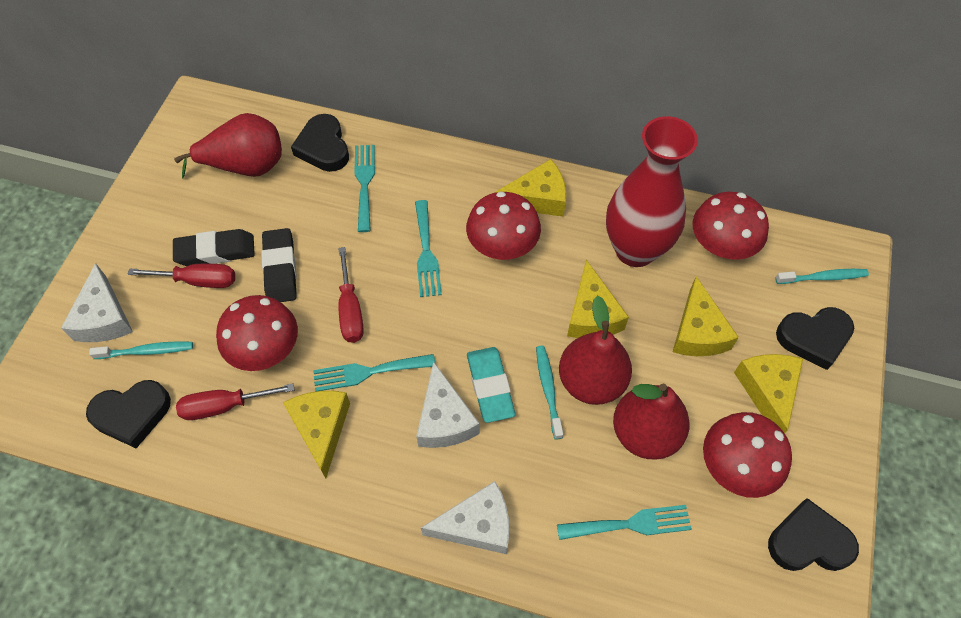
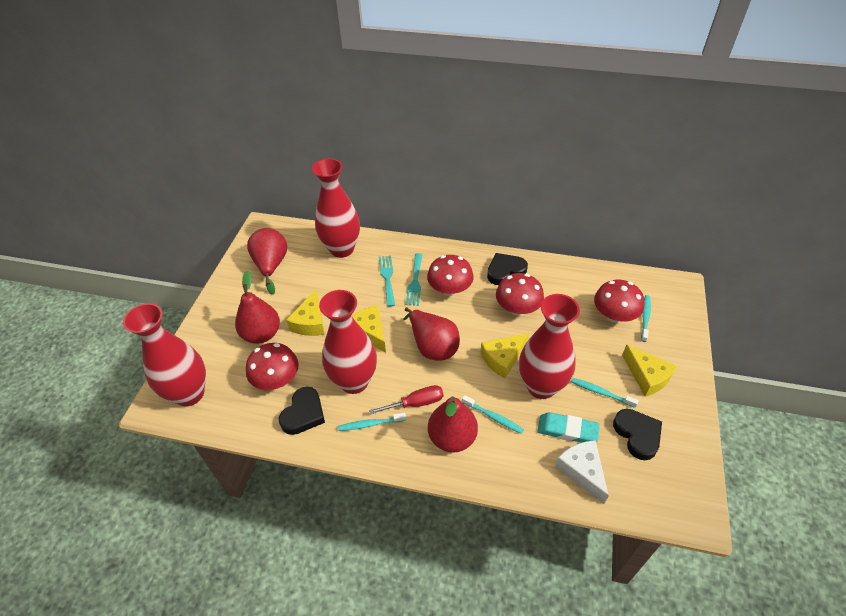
black eraser: 2 -> 0
black heart: 4 -> 3
red pear: 3 -> 4
red screwdriver: 3 -> 1
red vase: 1 -> 4
turquoise fork: 4 -> 2
turquoise toothbrush: 3 -> 4
white cheese: 3 -> 1
yellow cheese: 5 -> 4

